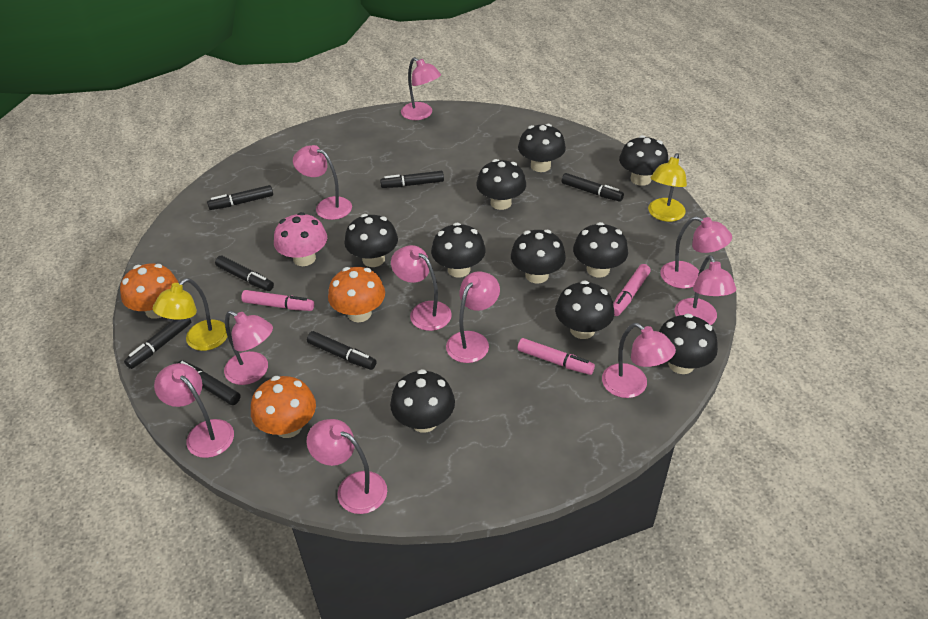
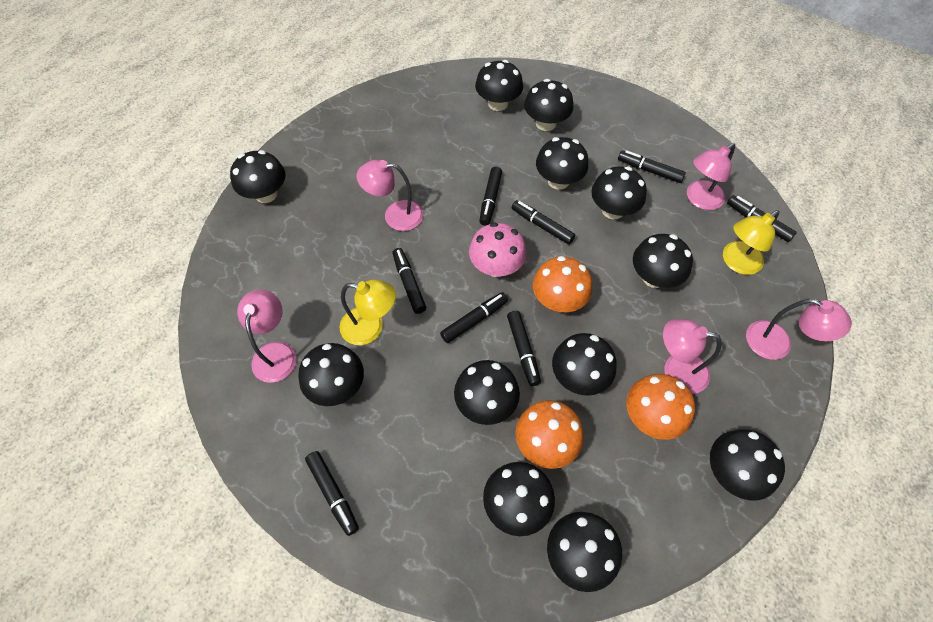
black marker: 7 -> 8
black mushroom: 10 -> 12
pink lamp: 10 -> 5
pink marker: 3 -> 0

